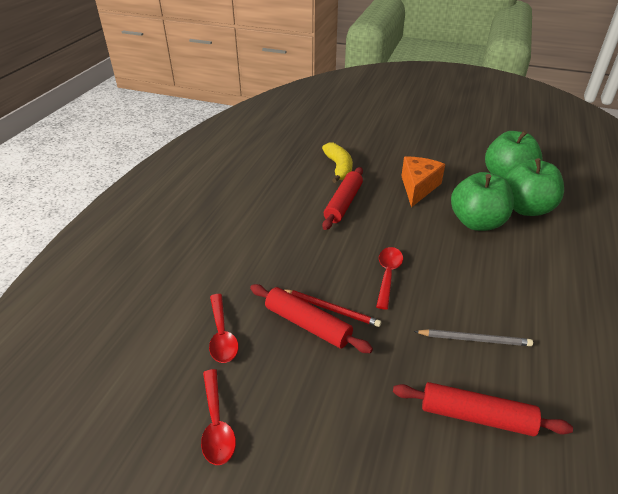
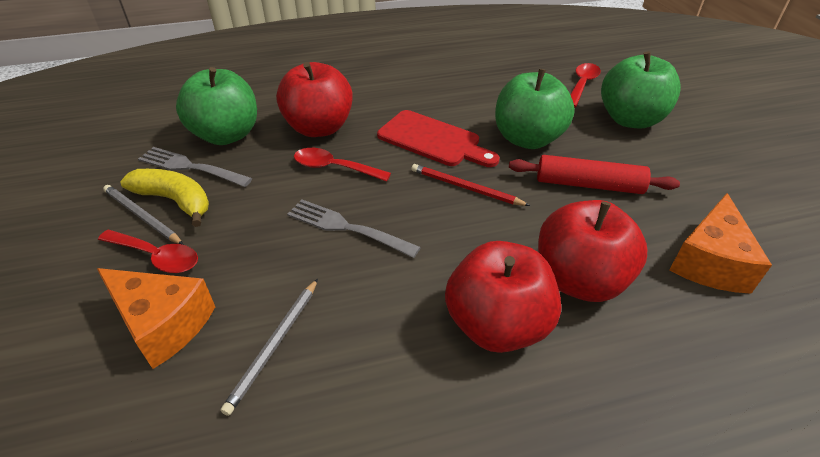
grey fork: 0 -> 2
grey pencil: 1 -> 2
orange cheese: 1 -> 2
red apple: 0 -> 3
red cutting board: 0 -> 1
red rolling pin: 3 -> 1

